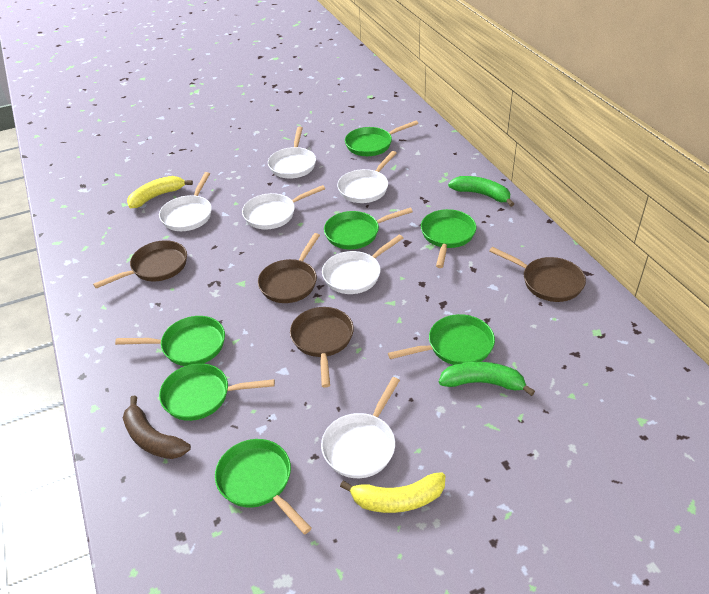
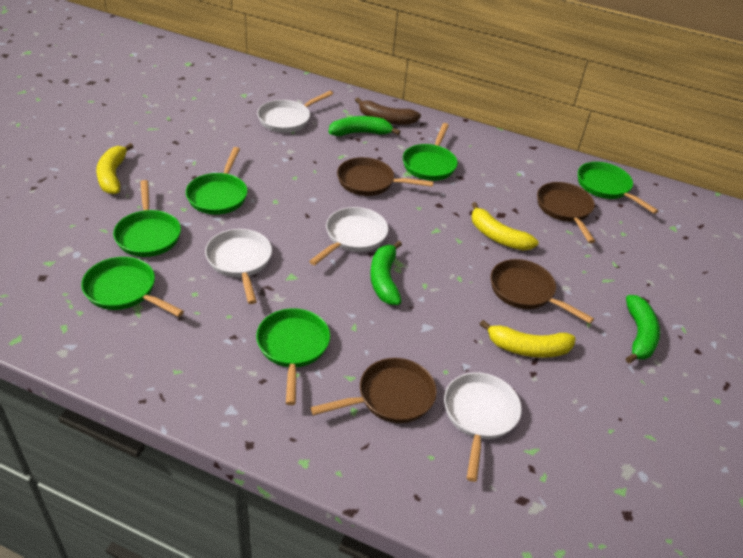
green banana: 2 -> 3
green pan: 7 -> 6
white pan: 6 -> 4
yellow banana: 2 -> 3

